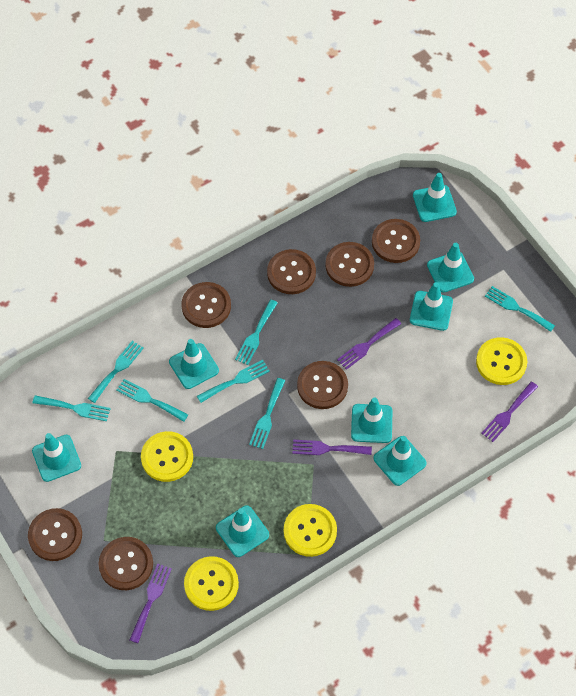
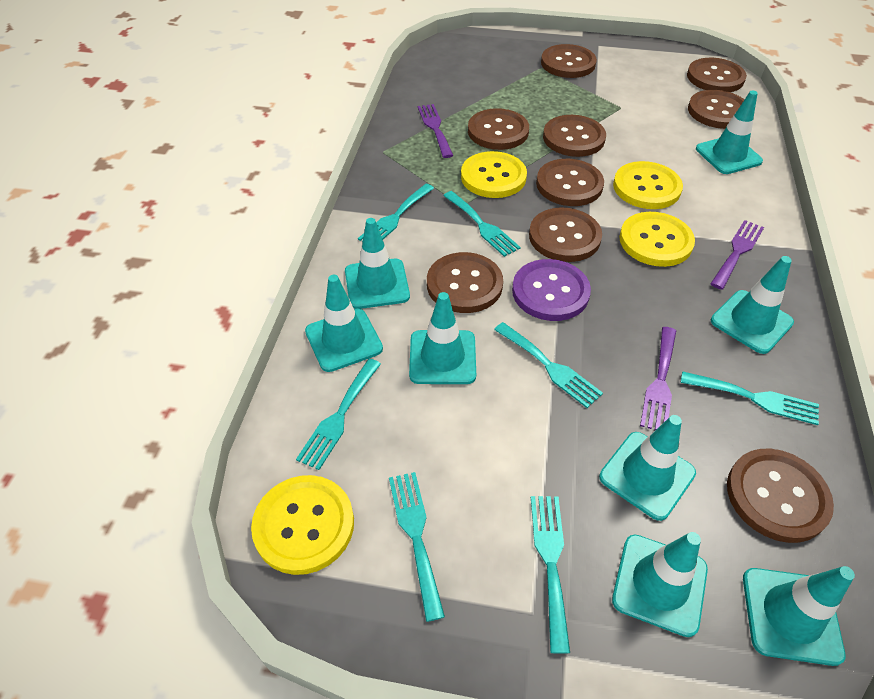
brown button: 7 -> 9
purple button: 0 -> 1
purple fork: 4 -> 3

